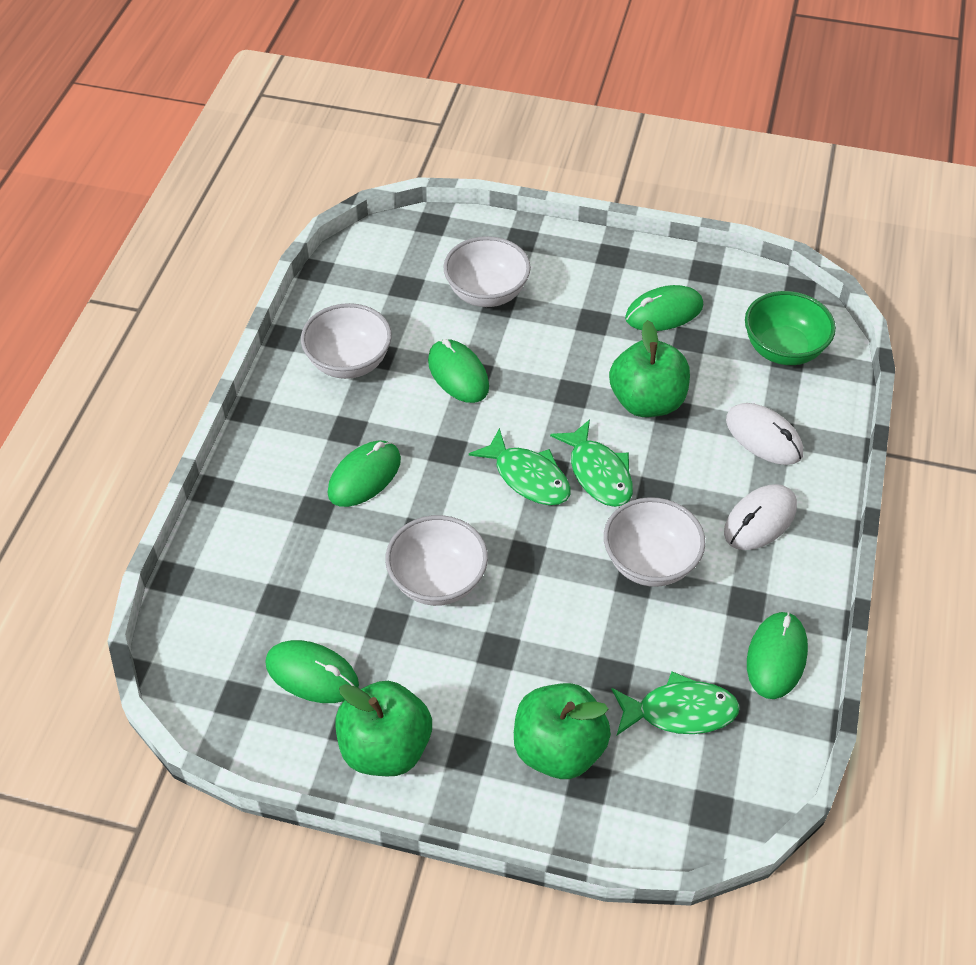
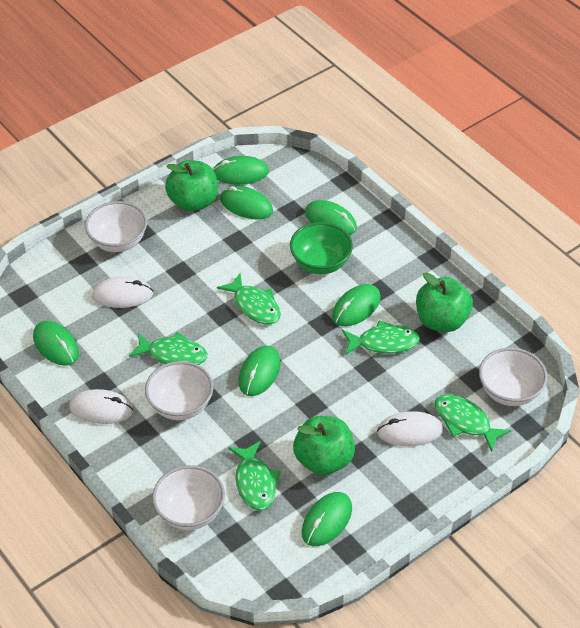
green fish: 3 -> 5
green mouse: 5 -> 7
white mouse: 2 -> 3

